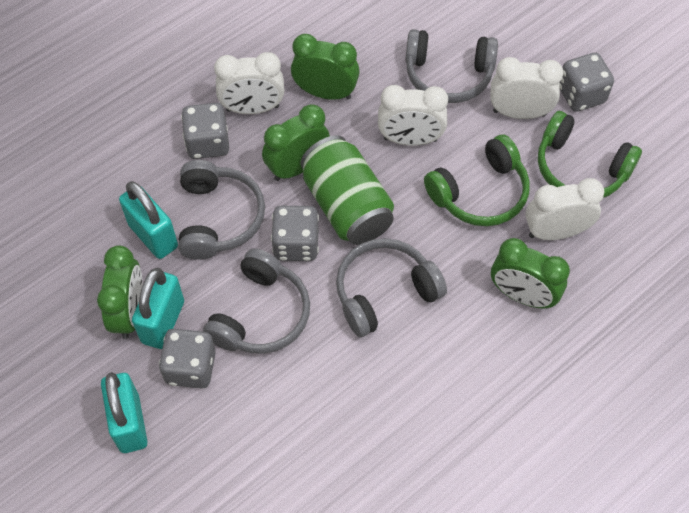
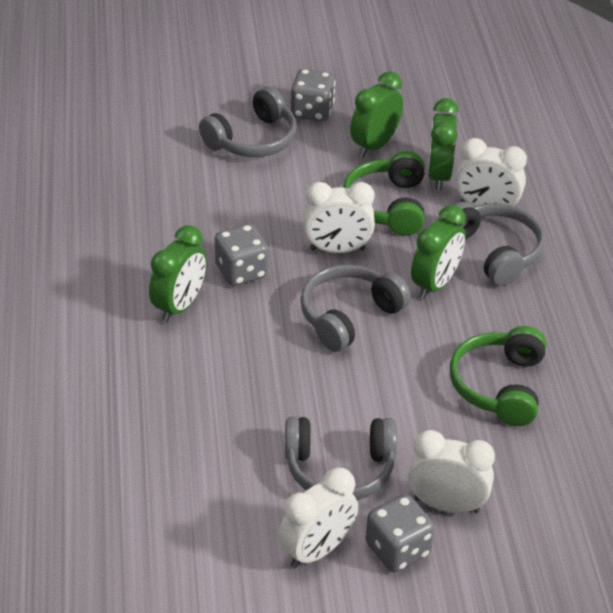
green can: 1 -> 0
grey dice: 4 -> 3
turquoise padlock: 3 -> 0

